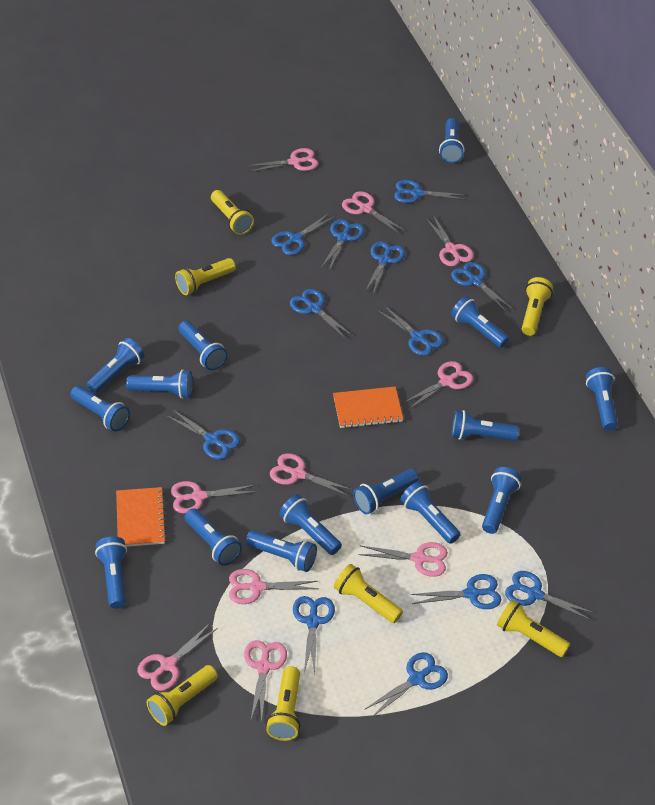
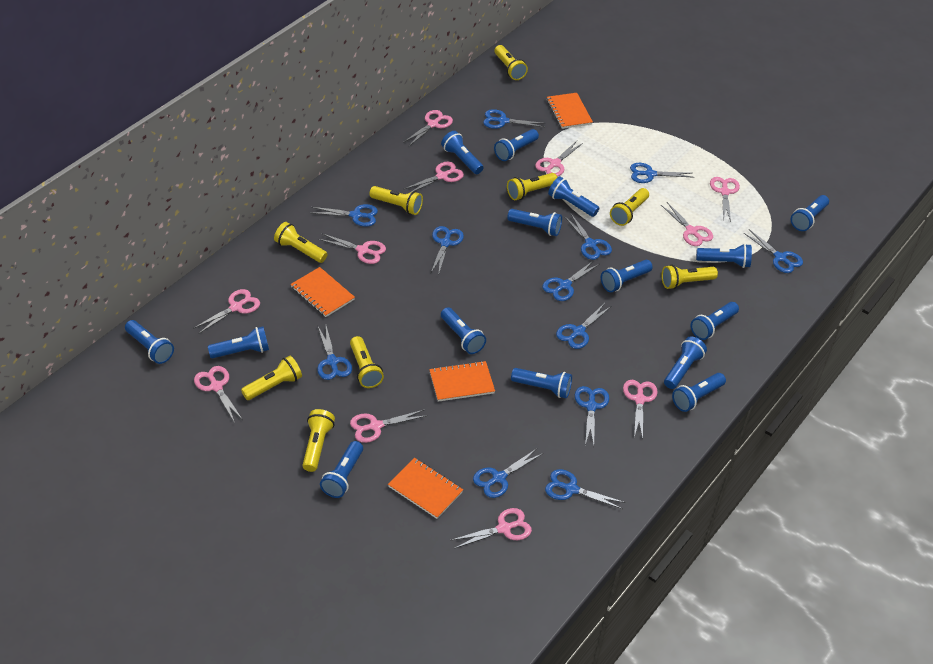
orange notebook: 2 -> 4
pink scissors: 10 -> 11
yellow flashlight: 7 -> 9

